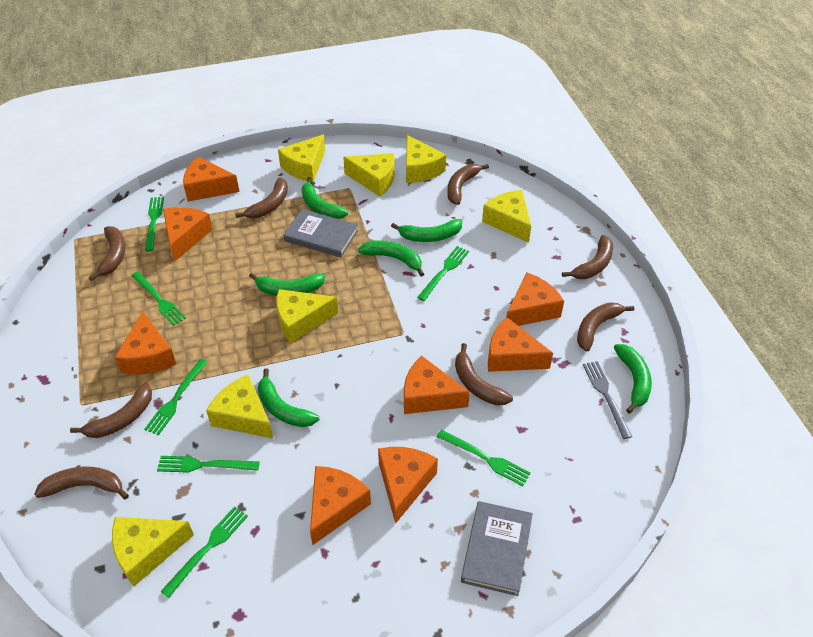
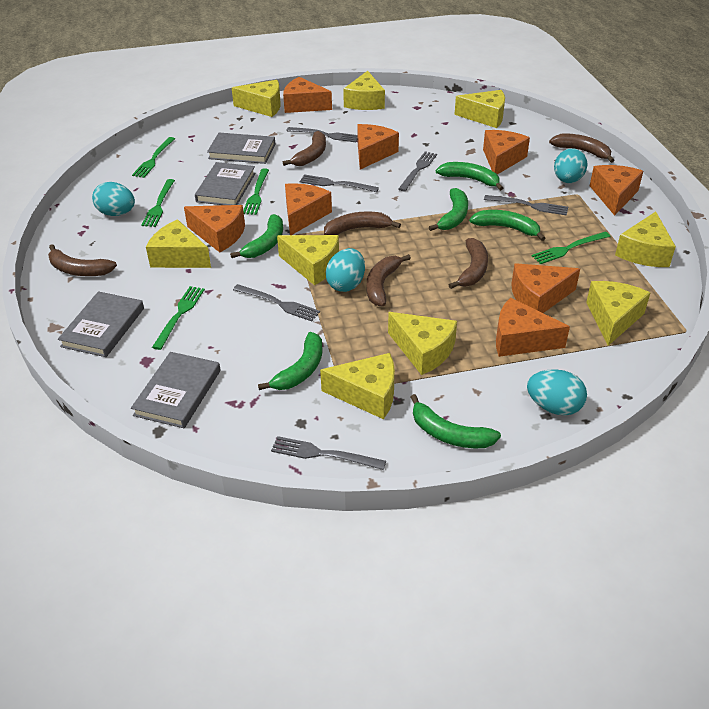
brown banana: 8 -> 6
green fork: 7 -> 5
grey book: 2 -> 4
grey fork: 1 -> 6
turquoise egg: 0 -> 4
yellow cheese: 7 -> 9

